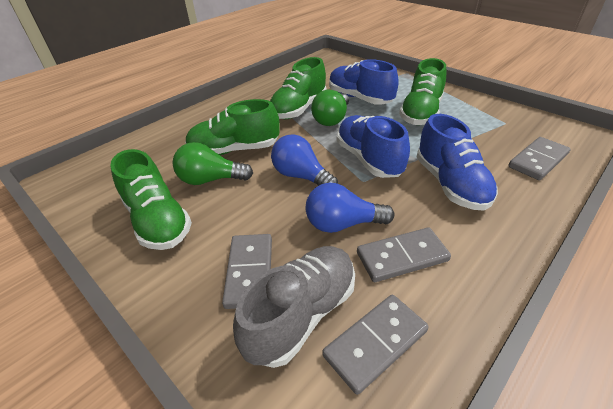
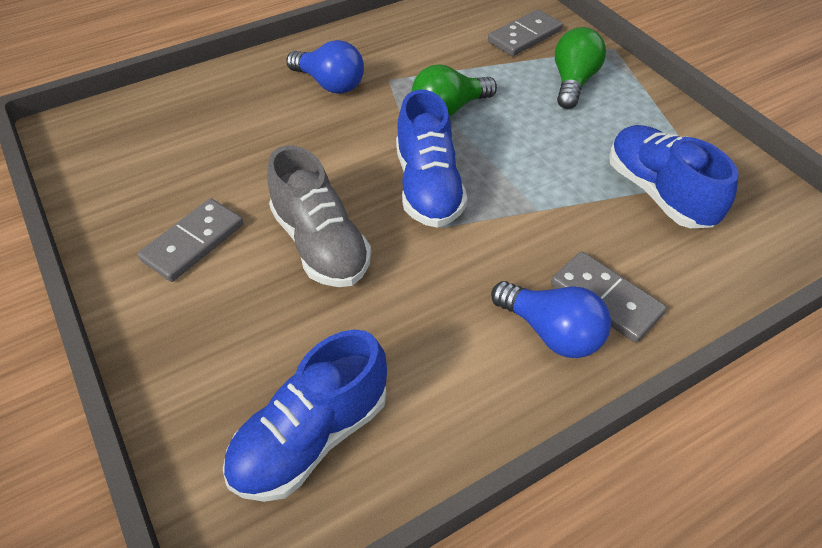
green shoe: 4 -> 0
grey domino: 4 -> 3

